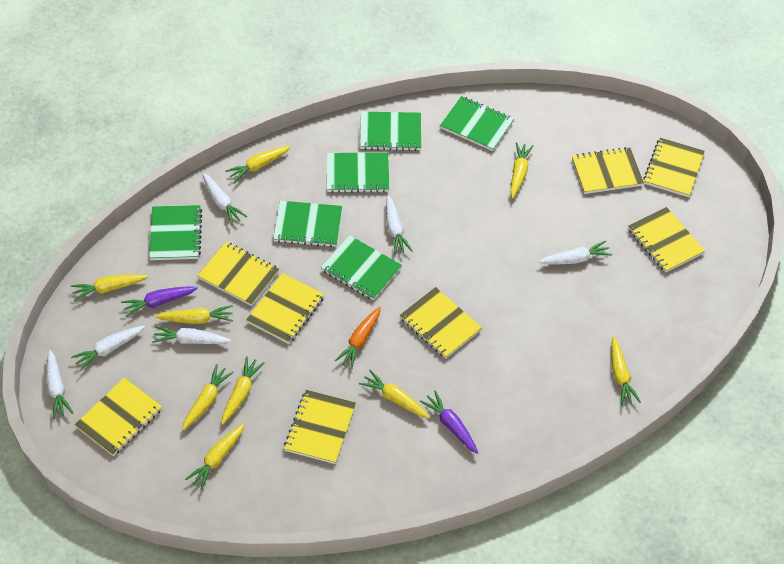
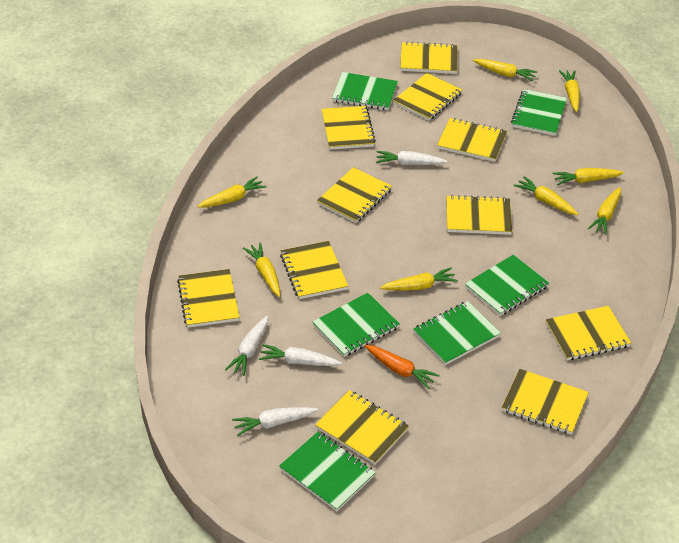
purple carrot: 2 -> 0
white carrot: 6 -> 4
yellow carrot: 9 -> 8
yellow notebook: 8 -> 11

